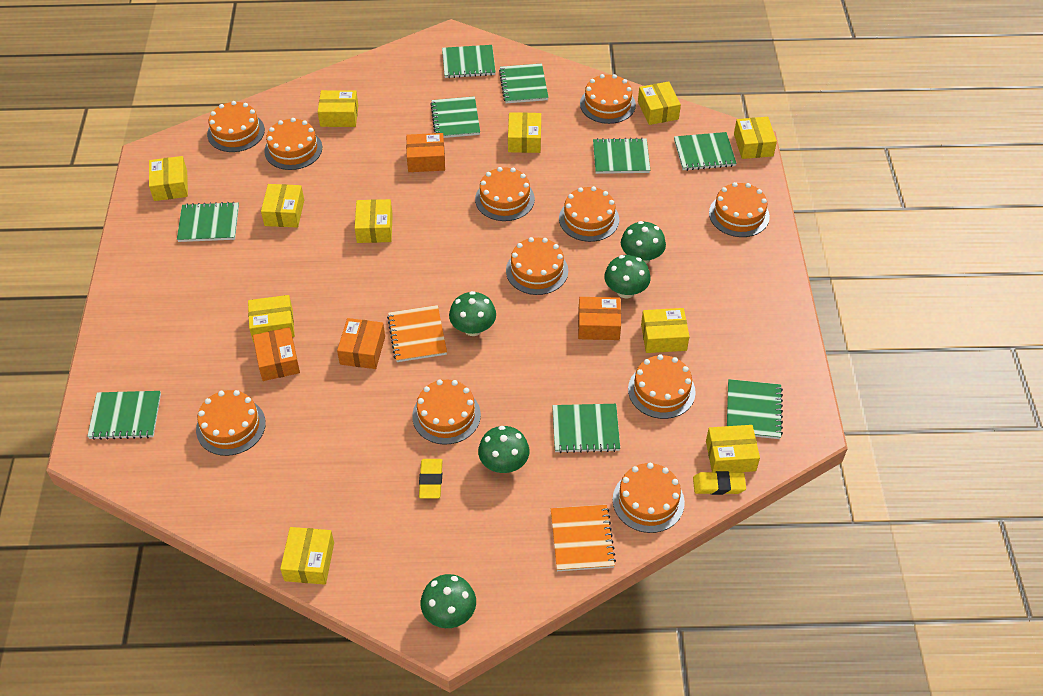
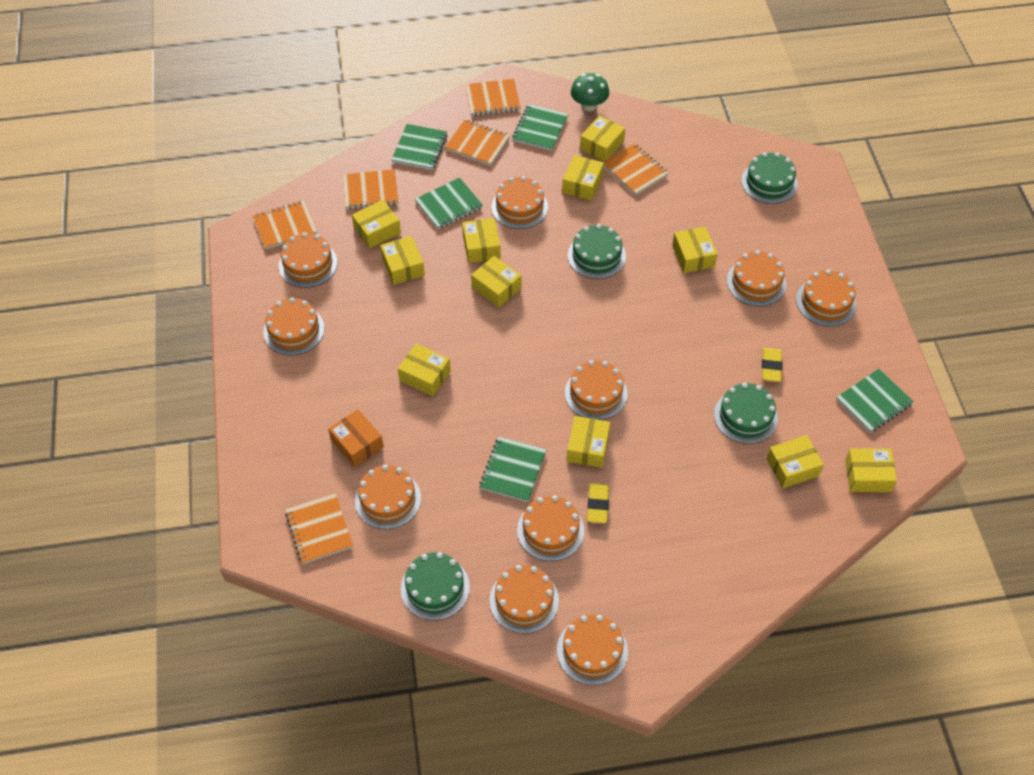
green cake: 0 -> 4
green mushroom: 5 -> 1
green notebook: 9 -> 5
orange box: 4 -> 1
orange cake: 11 -> 10
orange notebook: 2 -> 6

